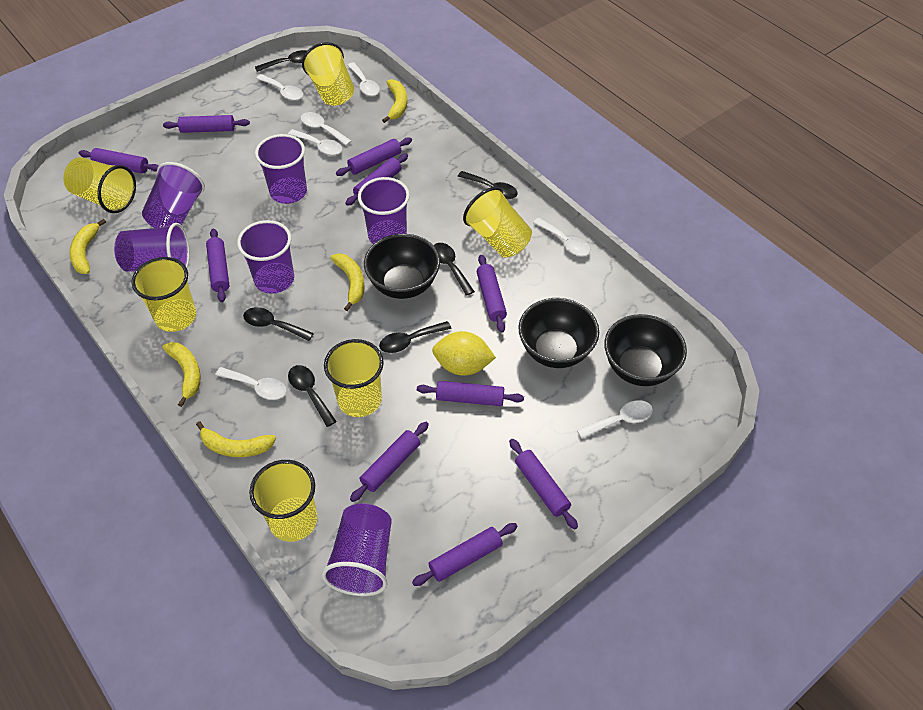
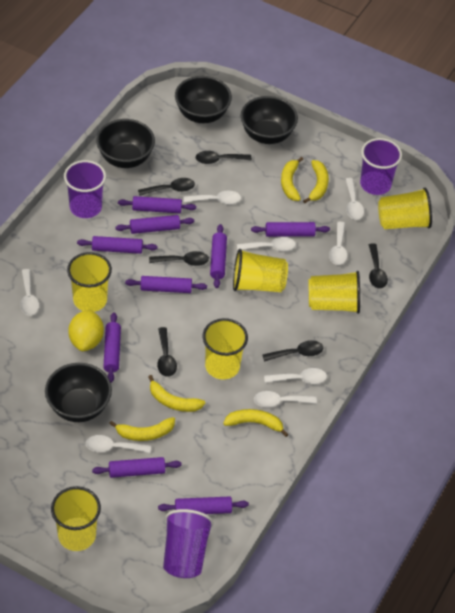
black bowl: 3 -> 4
purple cup: 6 -> 3
purple rolling pin: 10 -> 9
white spoon: 7 -> 8

